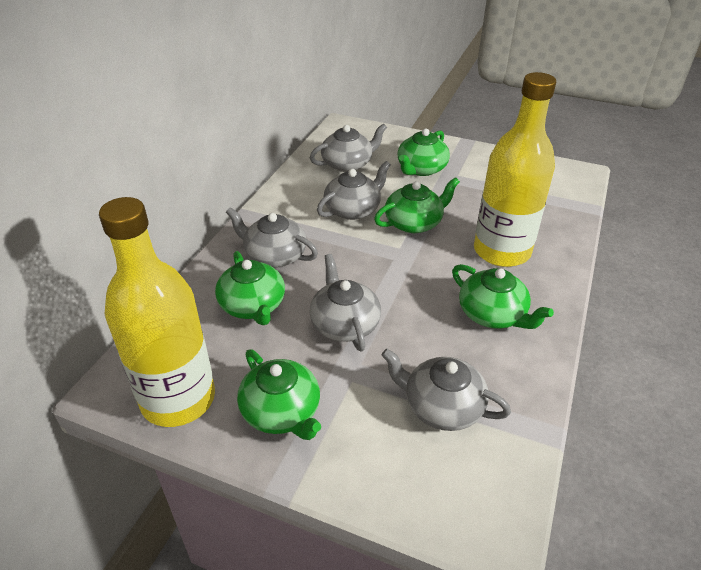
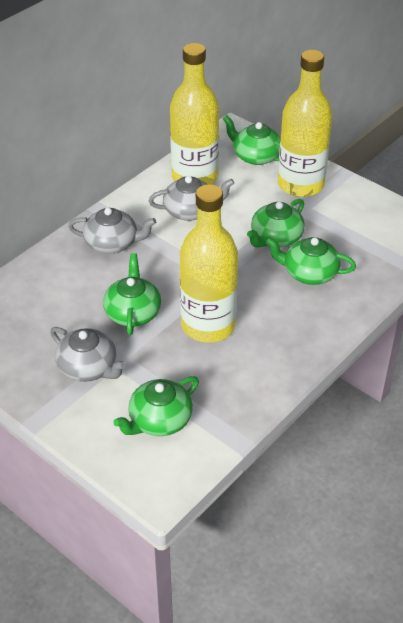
grey teapot: 5 -> 3
yellow bottle: 2 -> 3

